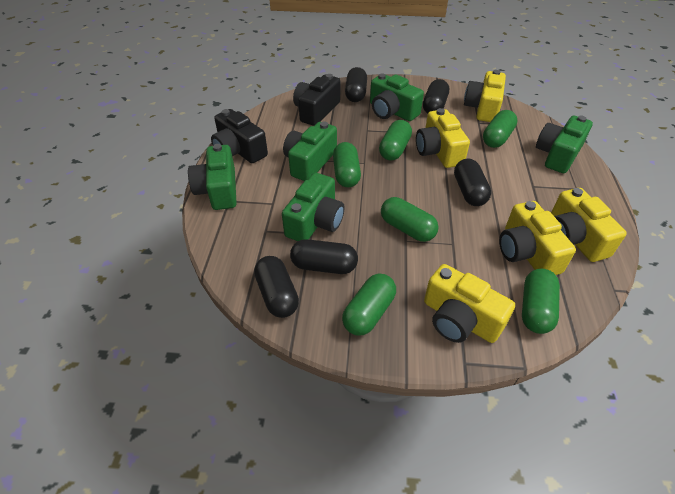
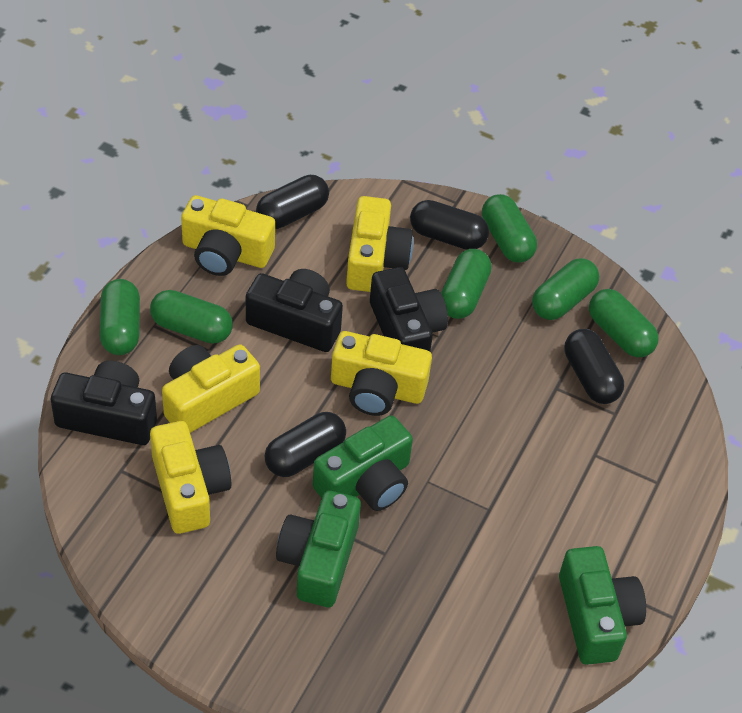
black camera: 2 -> 3
black capsule: 5 -> 4
green camera: 5 -> 3

